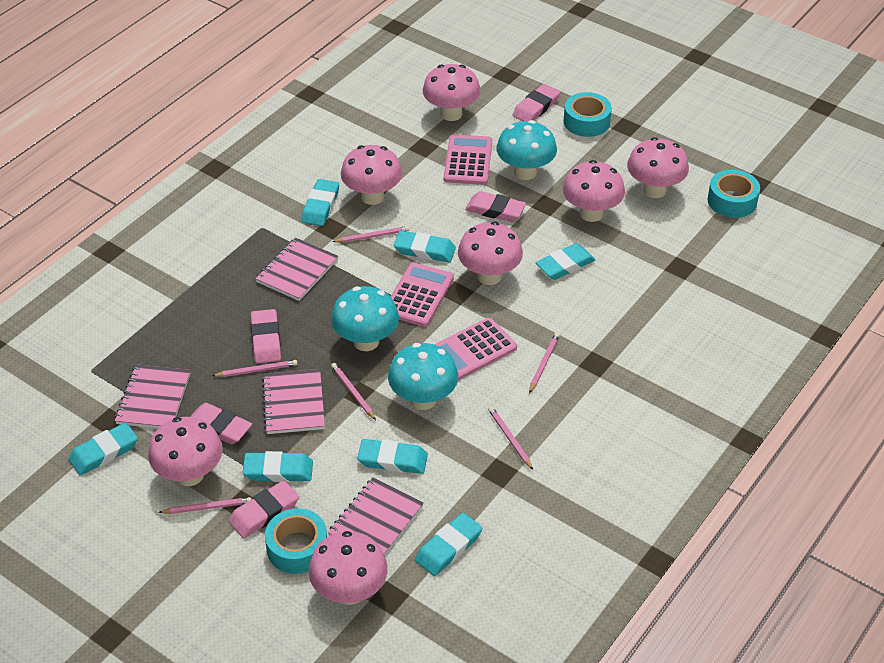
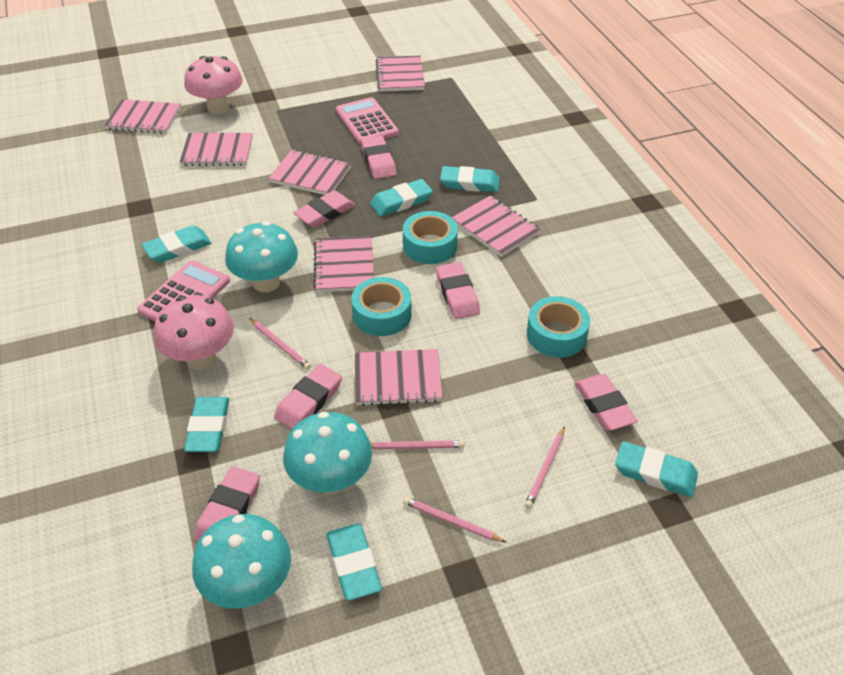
pink calculator: 3 -> 2
pink eraser: 5 -> 6
pink mushroom: 7 -> 2
pink notebook: 4 -> 7
pink pencil: 6 -> 4
turquoise eraser: 7 -> 6

